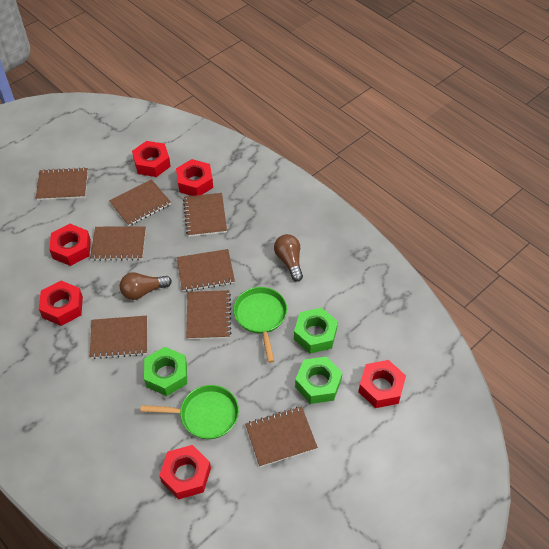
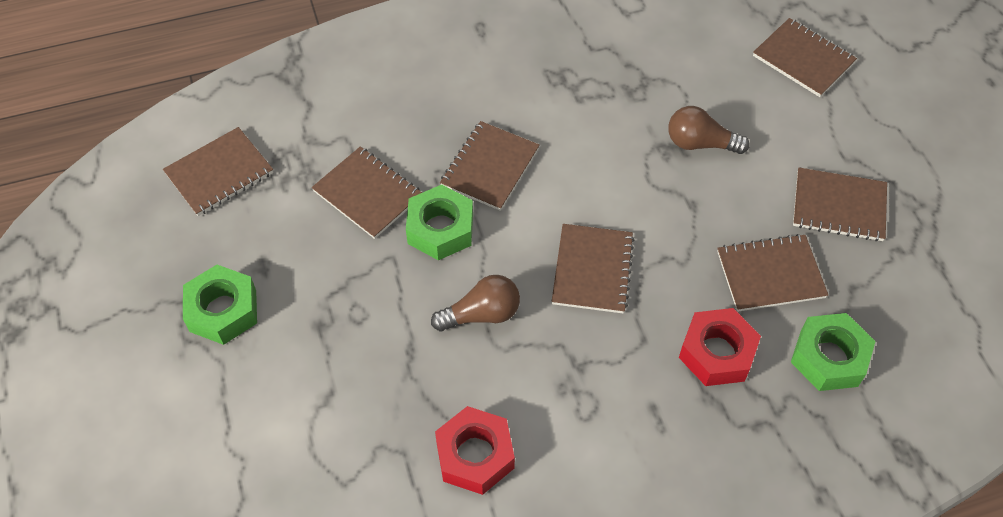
brown notebook: 8 -> 7
green pan: 2 -> 0
red nut: 6 -> 2

